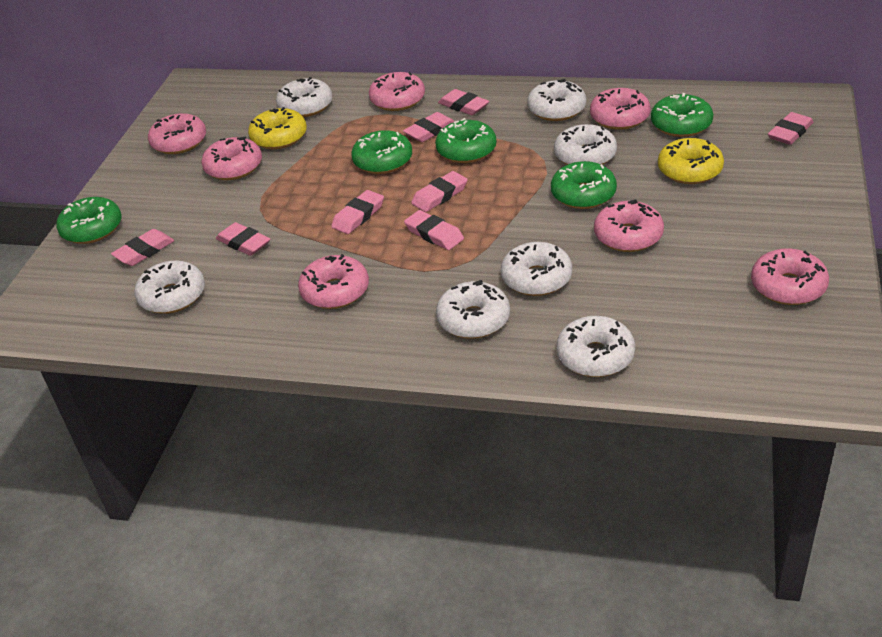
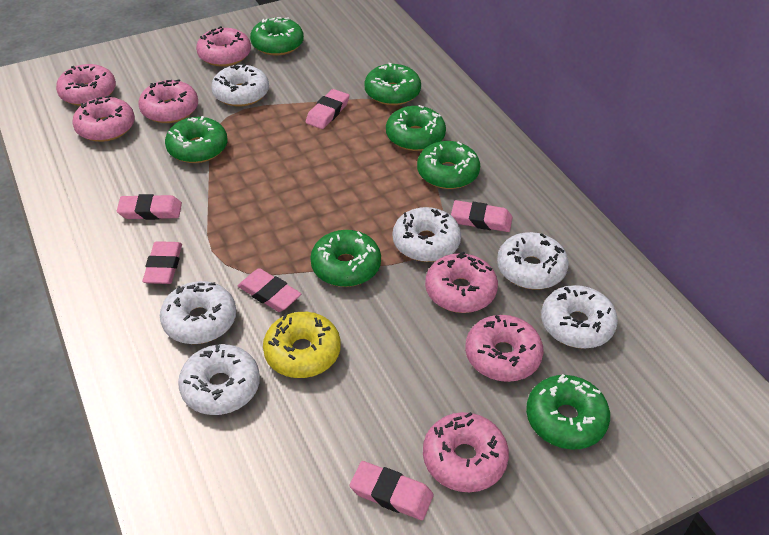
green donut: 5 -> 7
pink eraser: 8 -> 6
white donut: 7 -> 6
yellow donut: 2 -> 1

